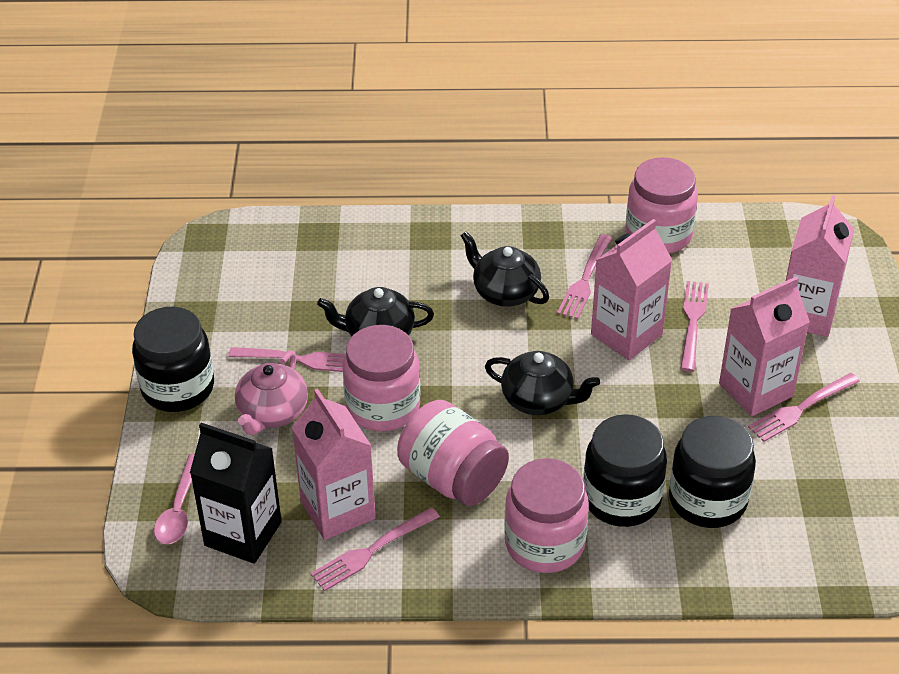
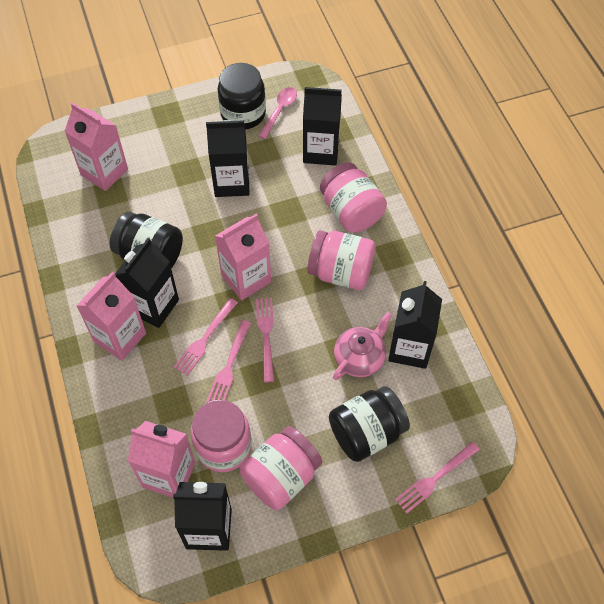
black carton: 1 -> 5
black teapot: 3 -> 0
pink fork: 5 -> 4

